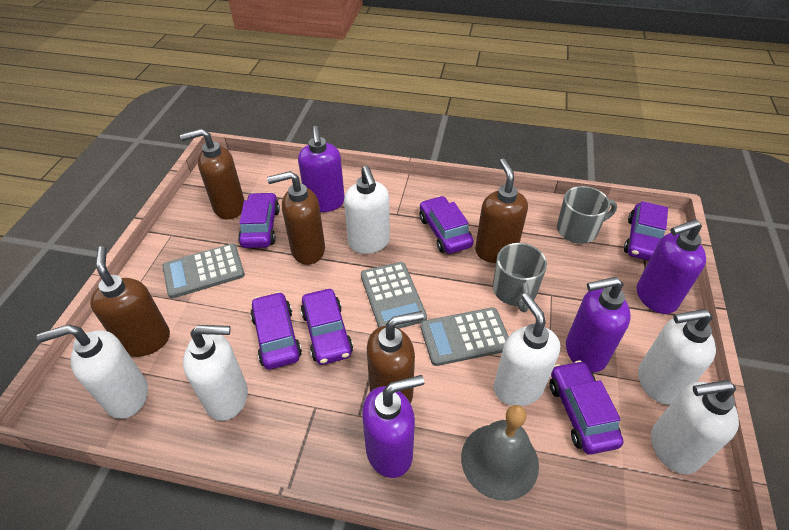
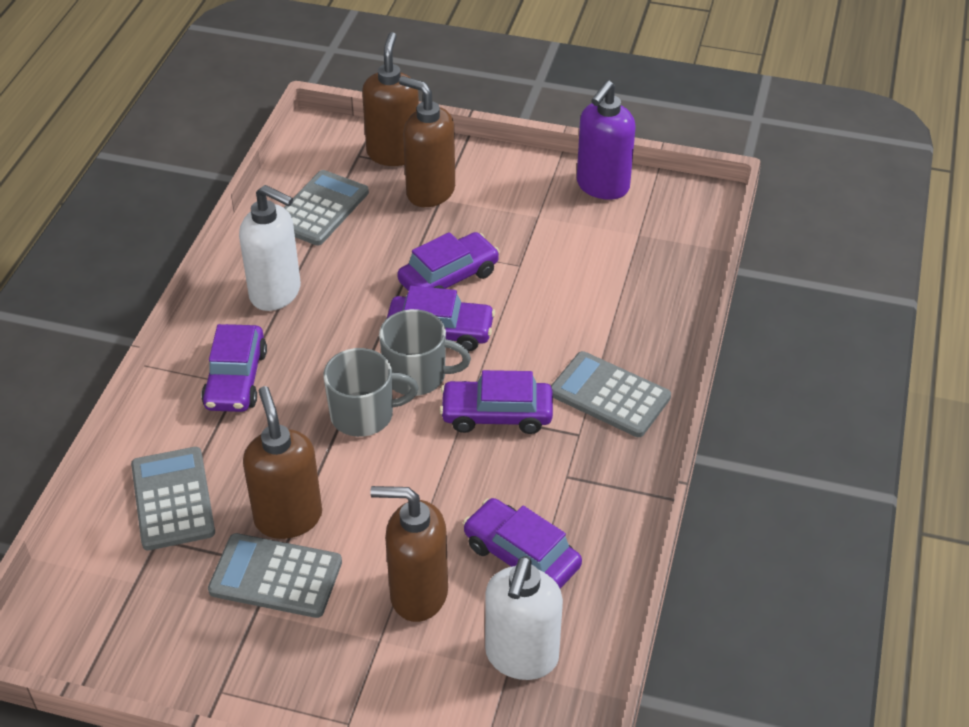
brown soap dispenser: 5 -> 4
grey bell: 1 -> 0
grey calculator: 3 -> 4
purple car: 6 -> 5
purple soap dispenser: 4 -> 1
white soap dispenser: 6 -> 2

